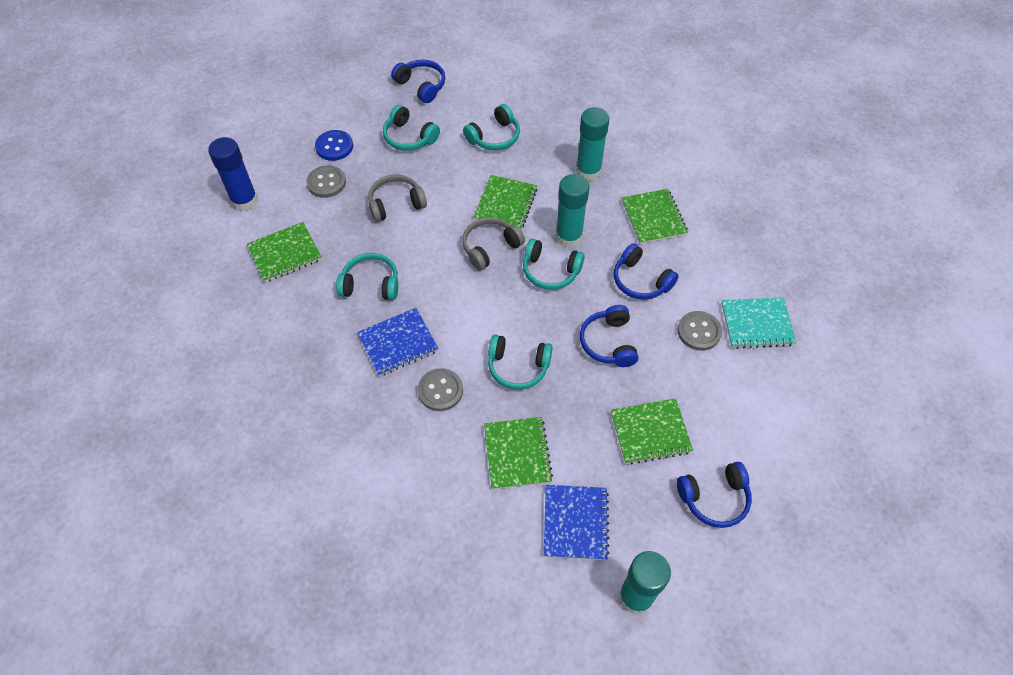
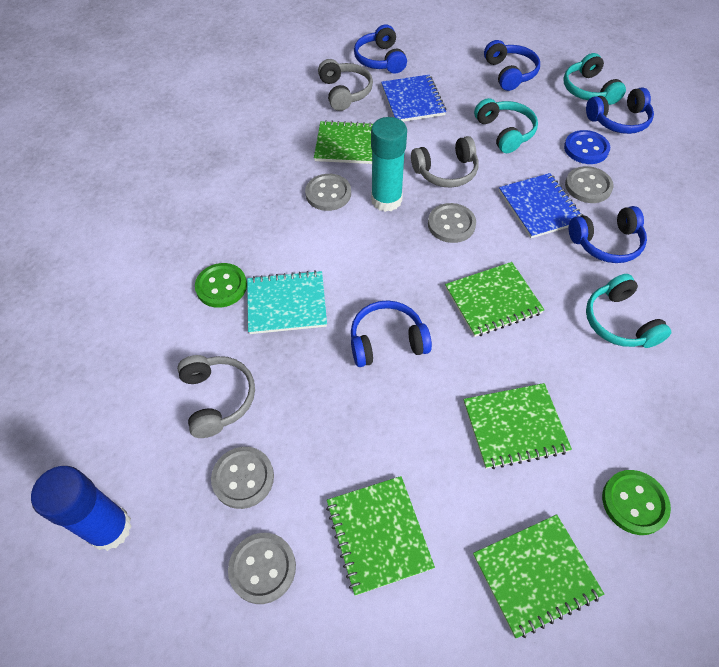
blue headphones: 4 -> 5
green button: 0 -> 2
grey button: 3 -> 5
grey headphones: 2 -> 3
turquoise glue stick: 3 -> 1
turquoise headphones: 5 -> 3

